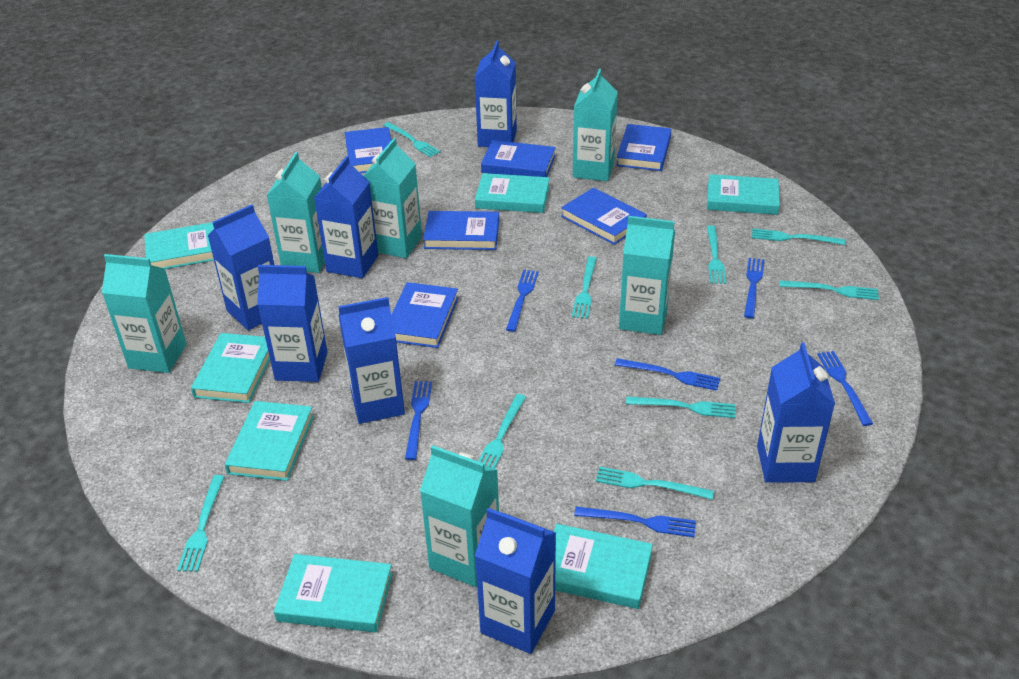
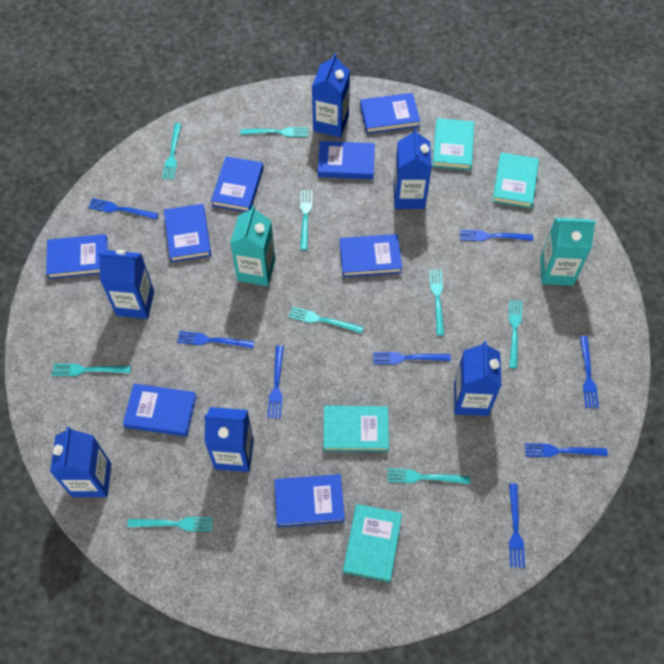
blue book: 6 -> 8
blue carton: 7 -> 6
blue fork: 6 -> 8
turquoise book: 7 -> 4
turquoise carton: 6 -> 2

